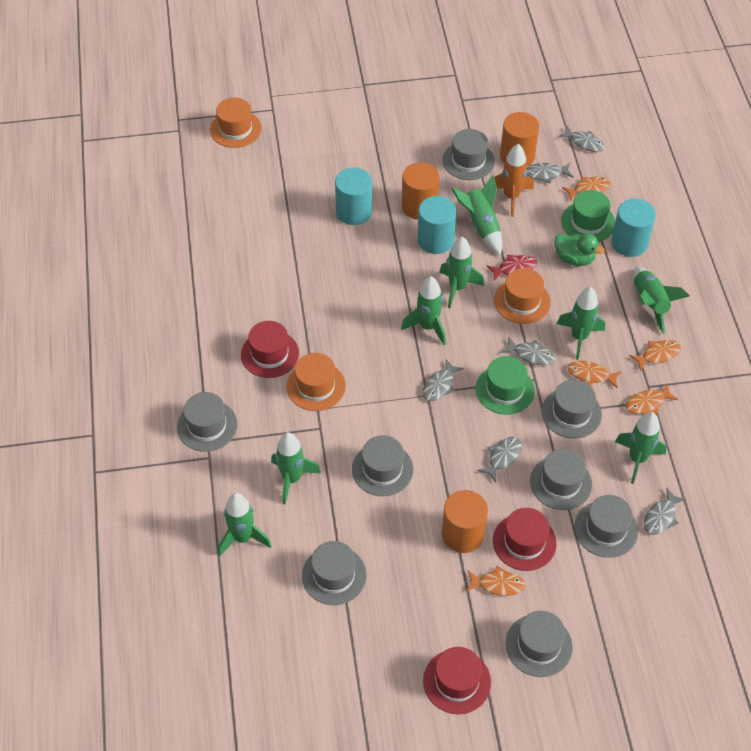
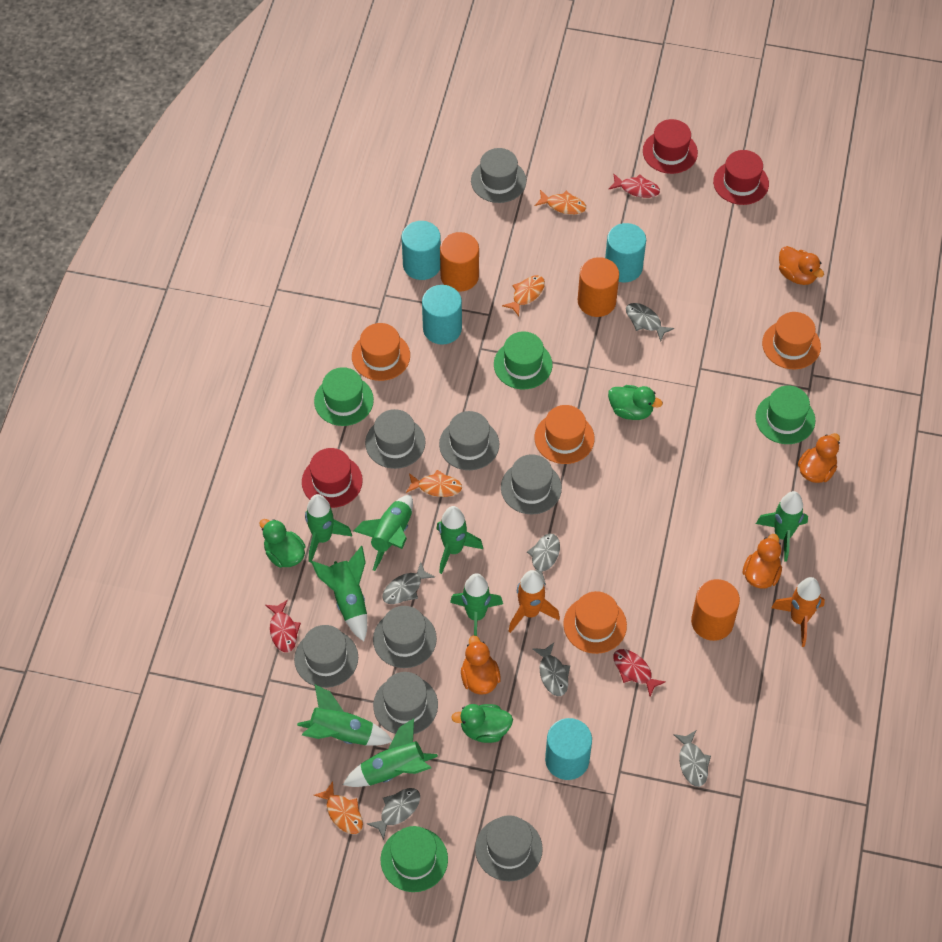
green duck: 1 -> 3
green hat: 2 -> 4
orange duck: 0 -> 4
orange fish: 5 -> 4
orange hat: 3 -> 4
orange rocket: 1 -> 2
red fish: 1 -> 3
turquoise cylinder: 3 -> 4

